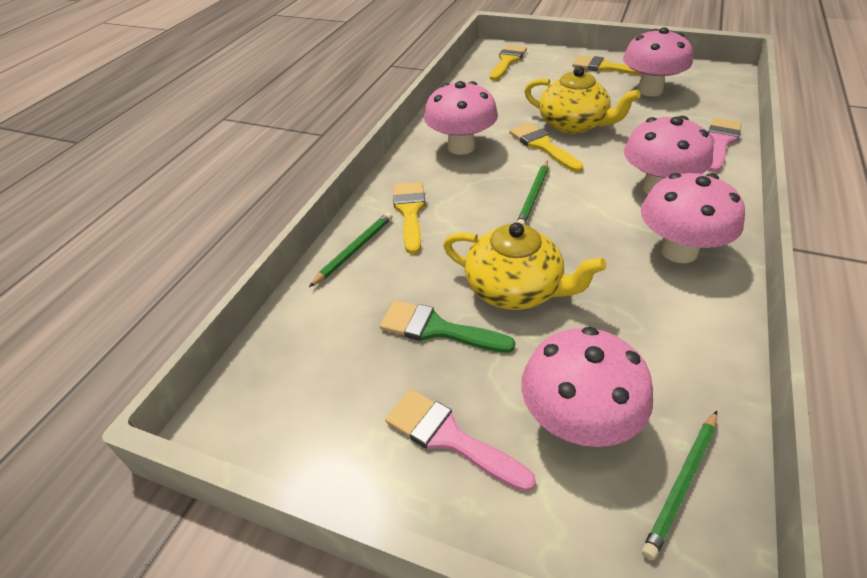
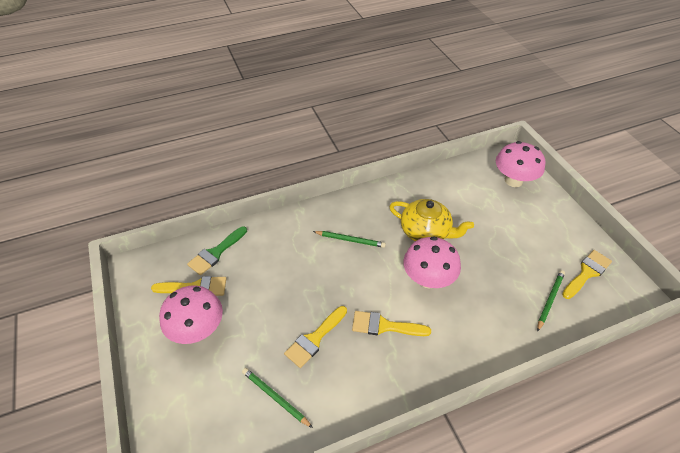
pink brush: 2 -> 0
pink mushroom: 5 -> 3
yellow teapot: 2 -> 1

